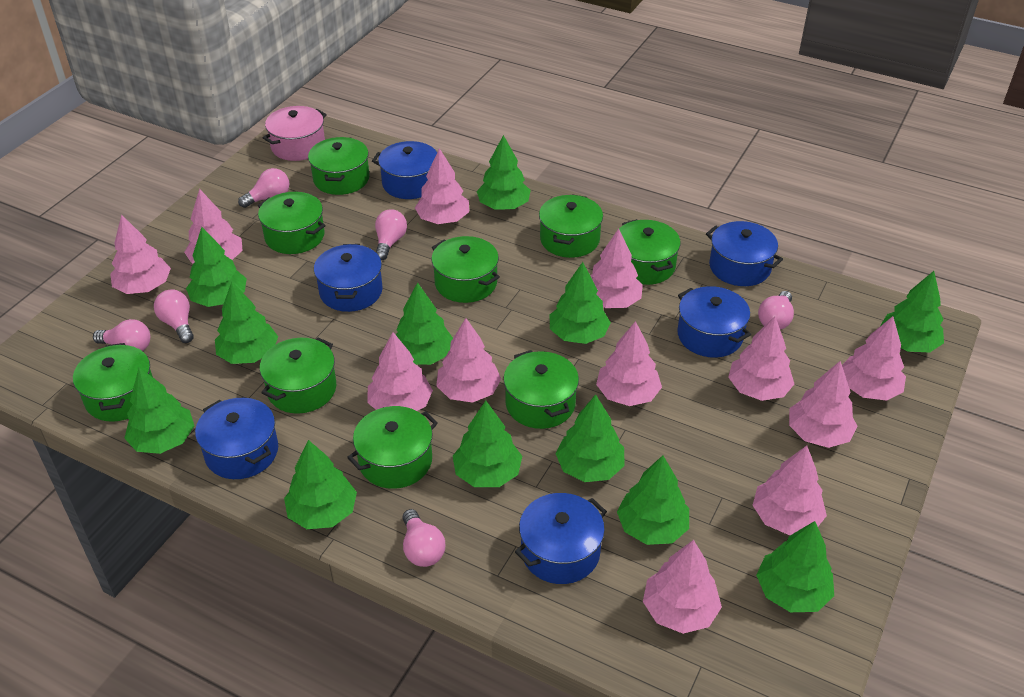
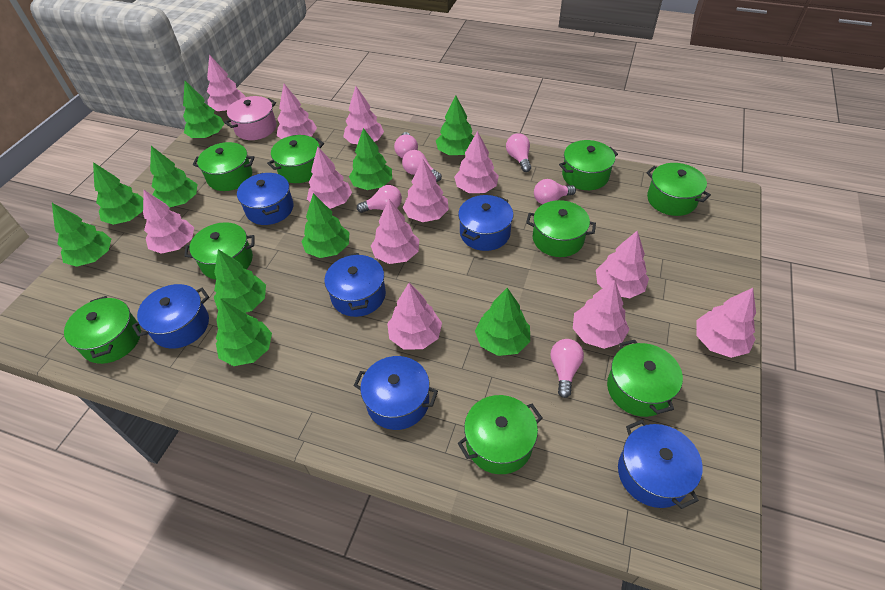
green tree: 12 -> 10

